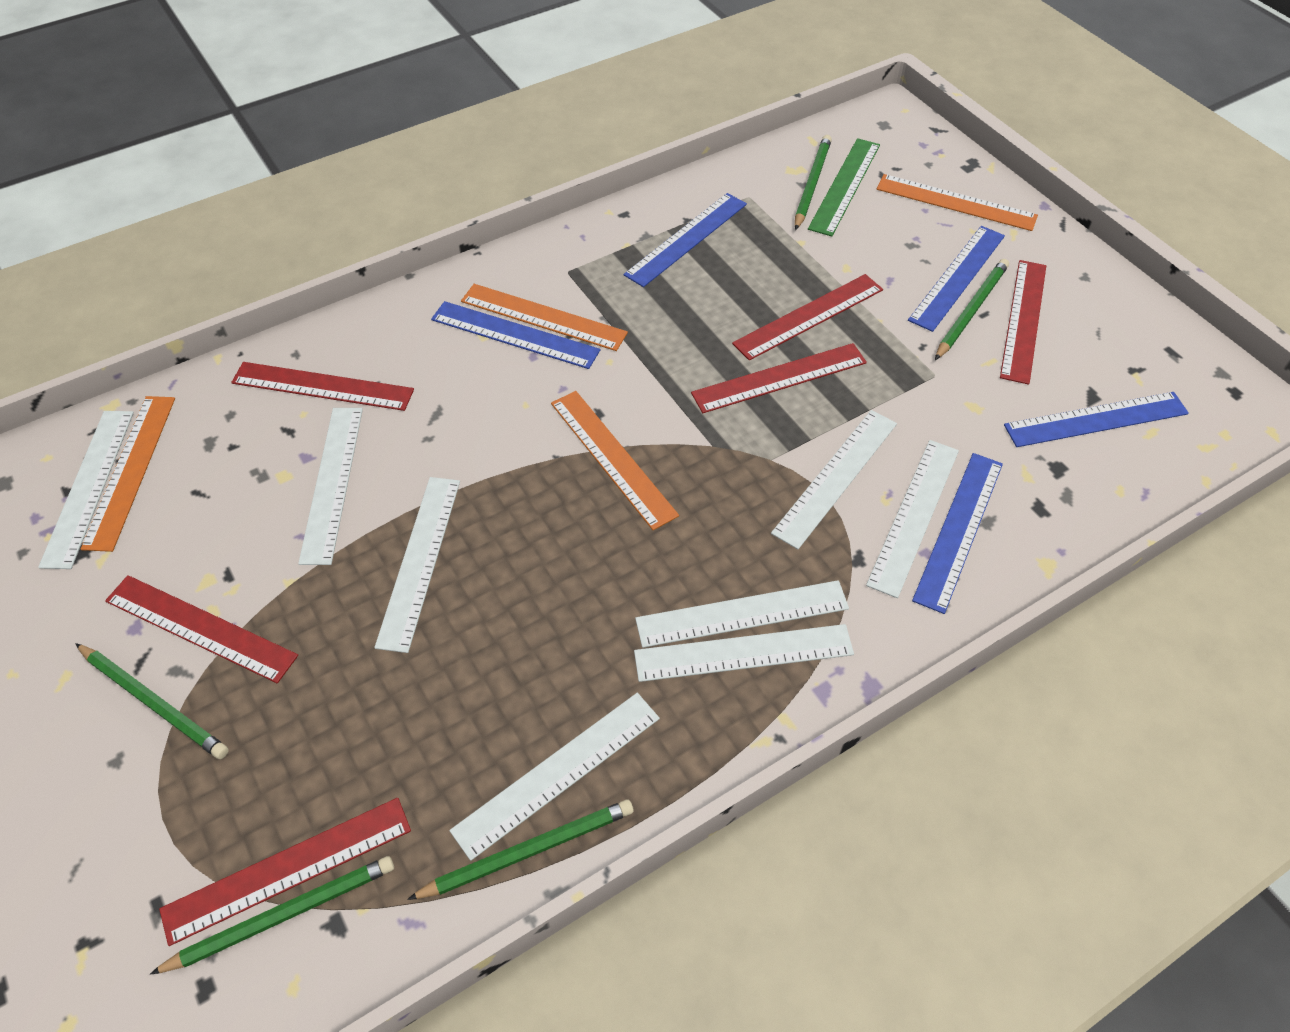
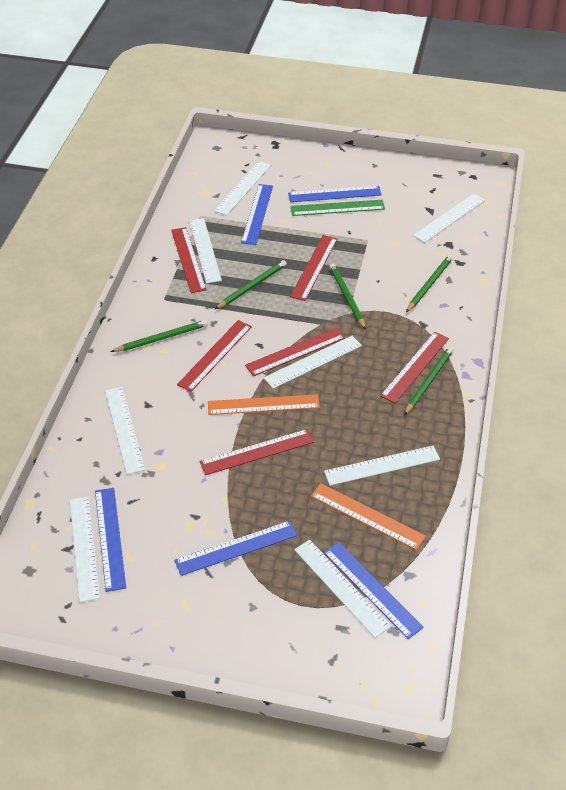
orange ruler: 4 -> 2

